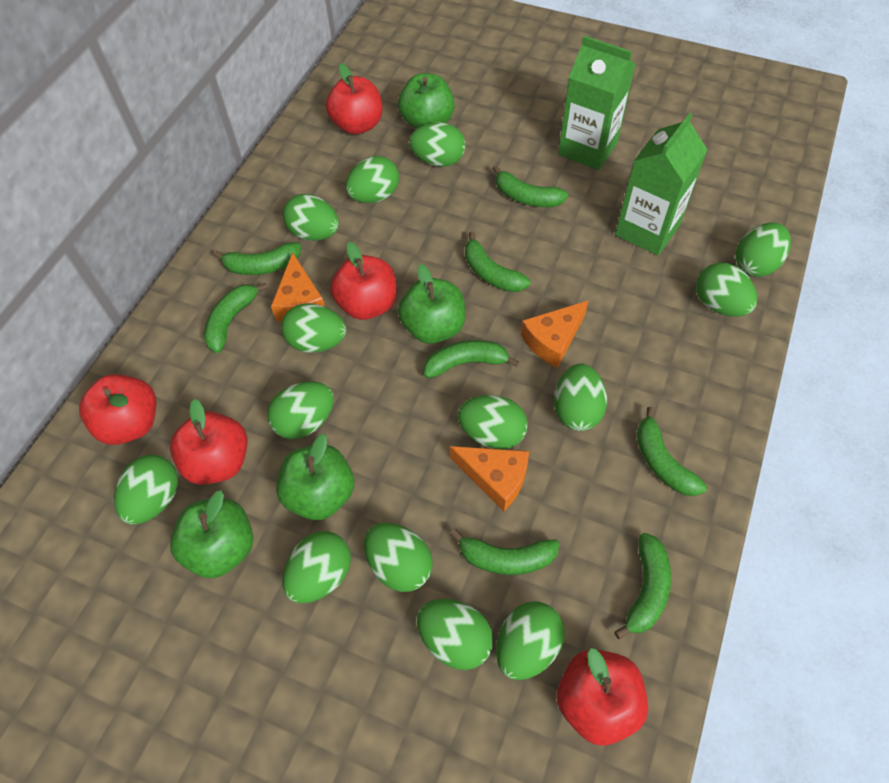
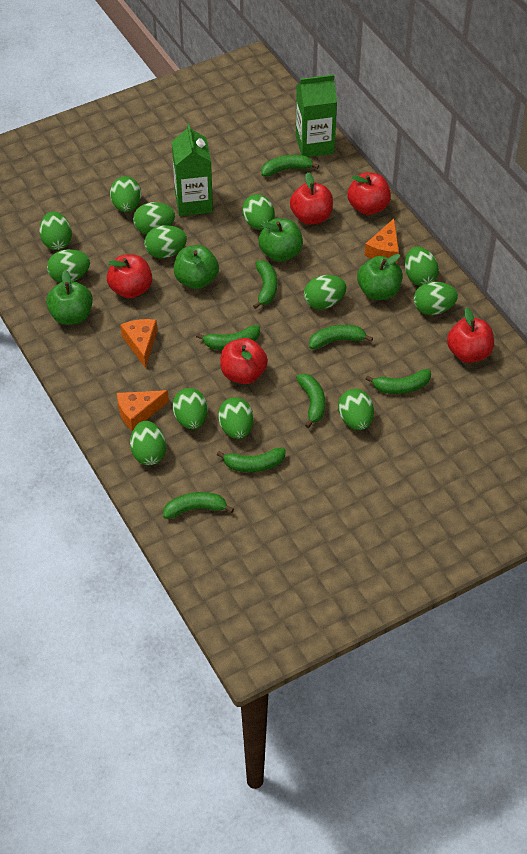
green egg: 14 -> 13

